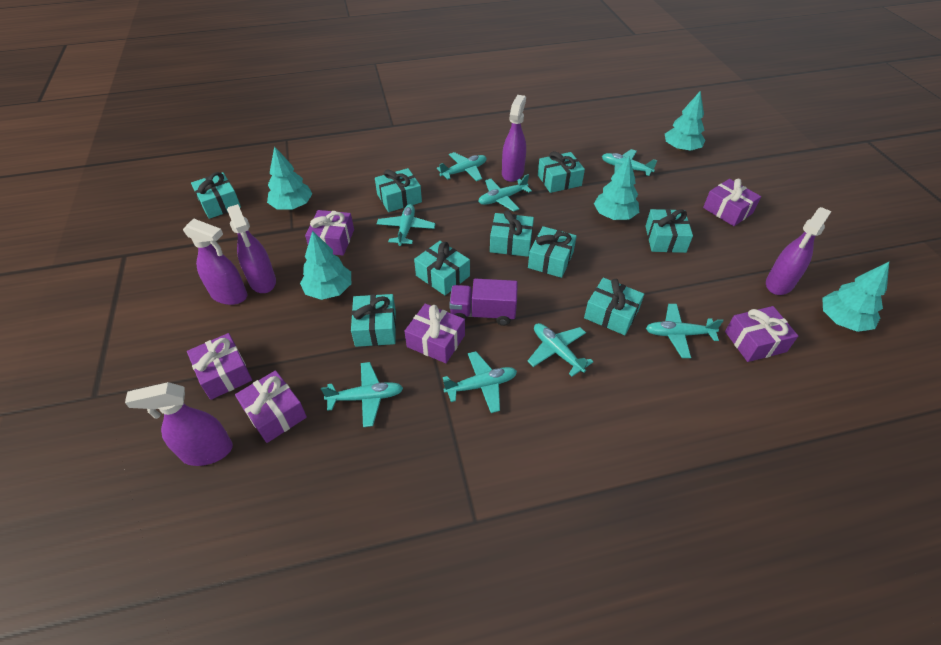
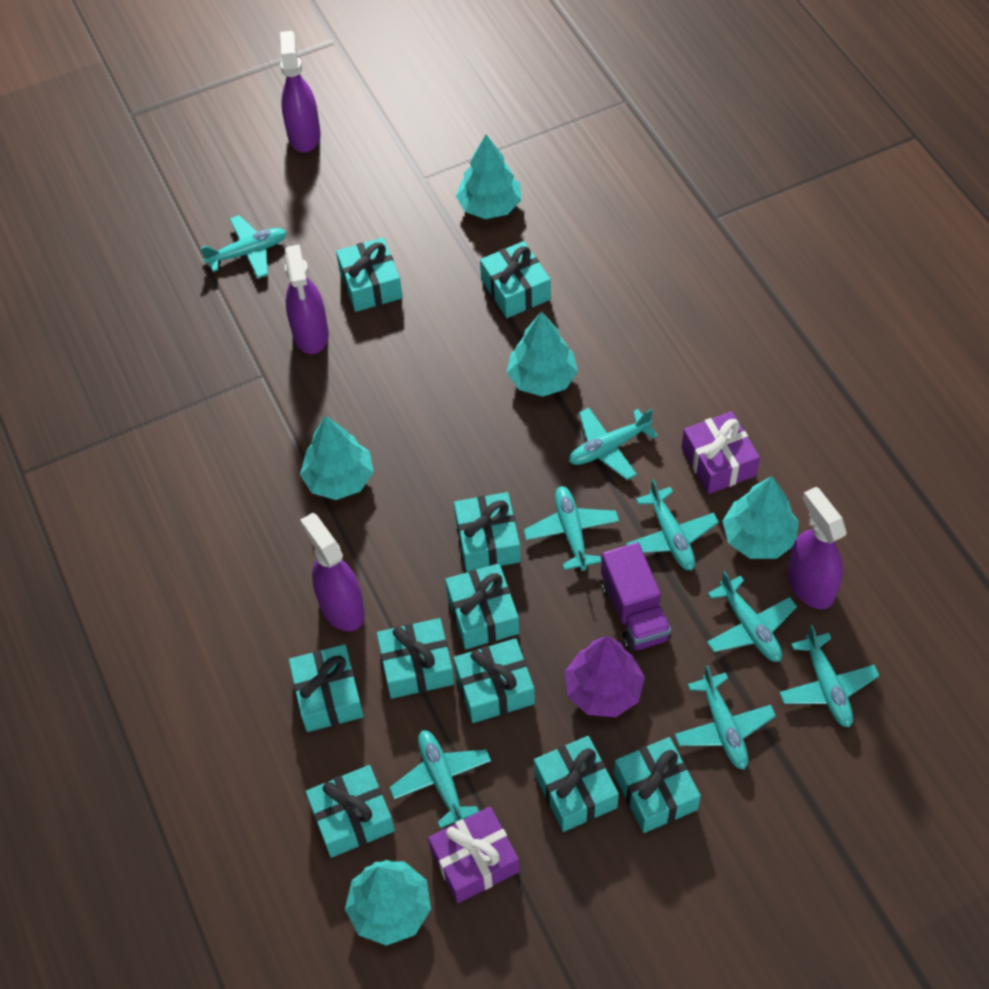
purple gift: 6 -> 2
purple spray bottle: 5 -> 4
purple tree: 0 -> 1
turquoise gift: 9 -> 10

